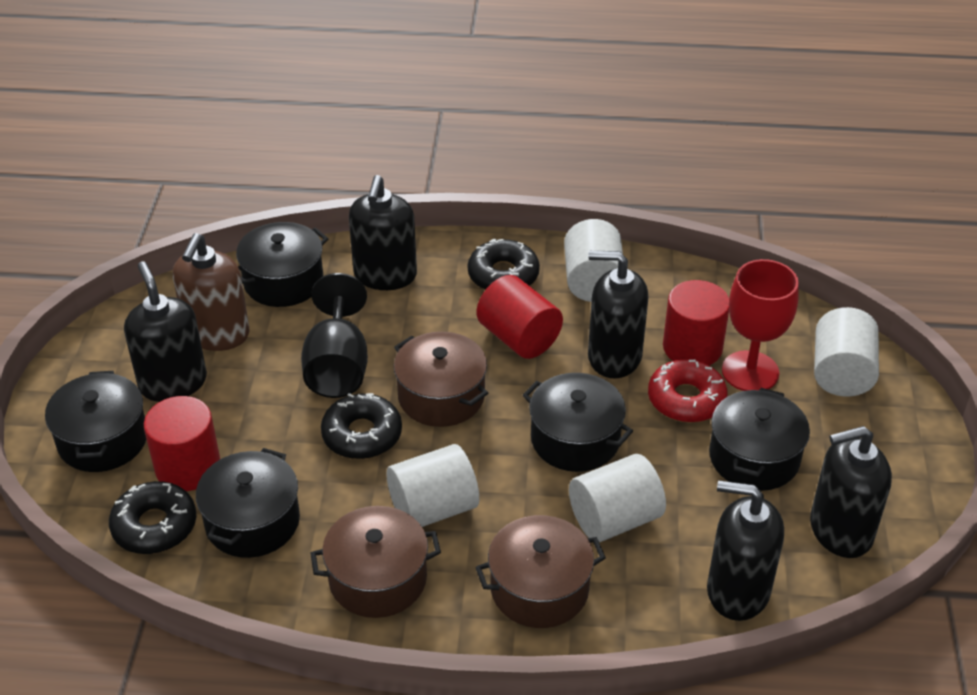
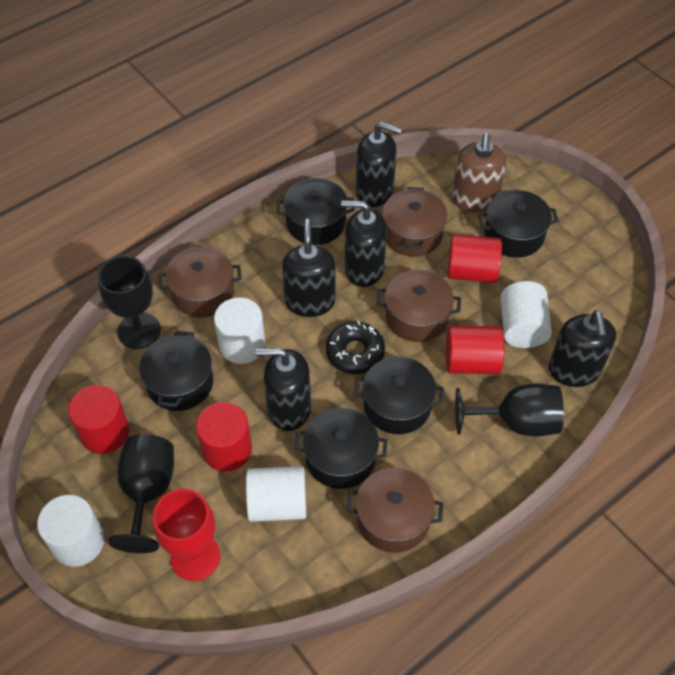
black donut: 3 -> 1
black goblet: 1 -> 3
brown pot: 3 -> 4
red cylinder: 3 -> 4
red donut: 1 -> 0

